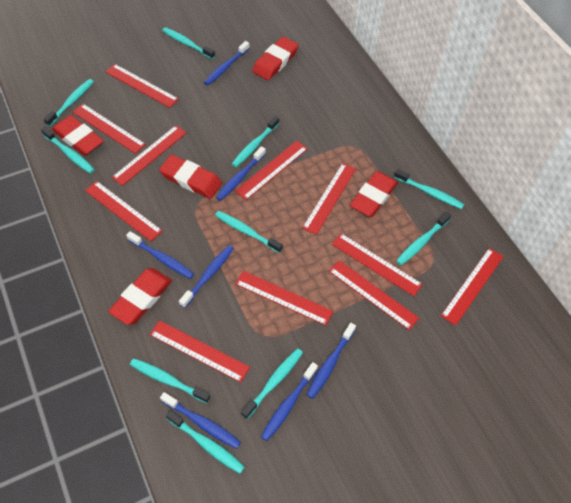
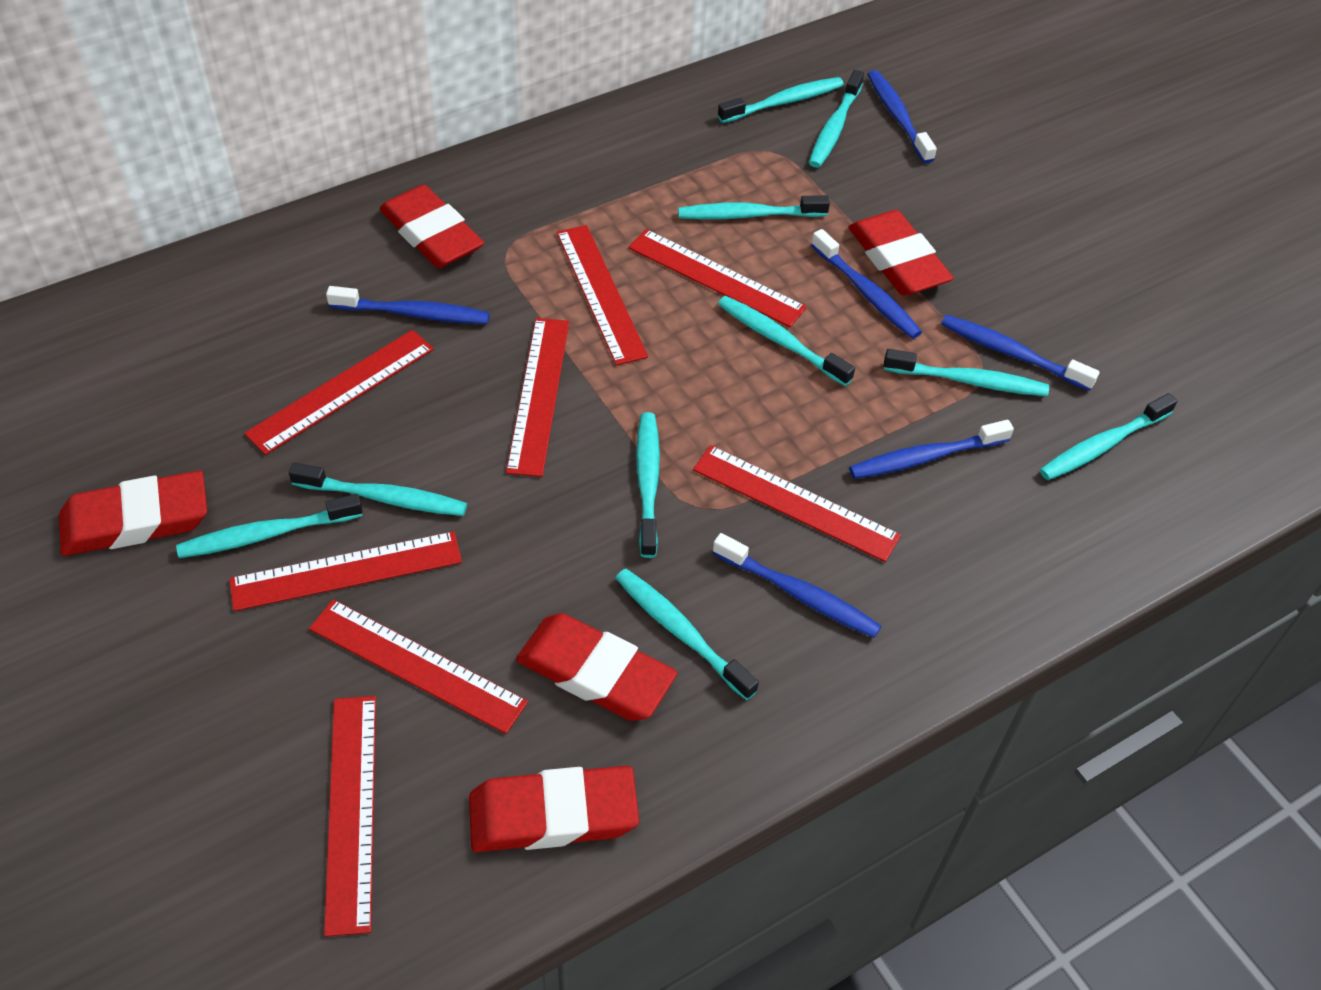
blue toothbrush: 7 -> 6
red ruler: 11 -> 8

